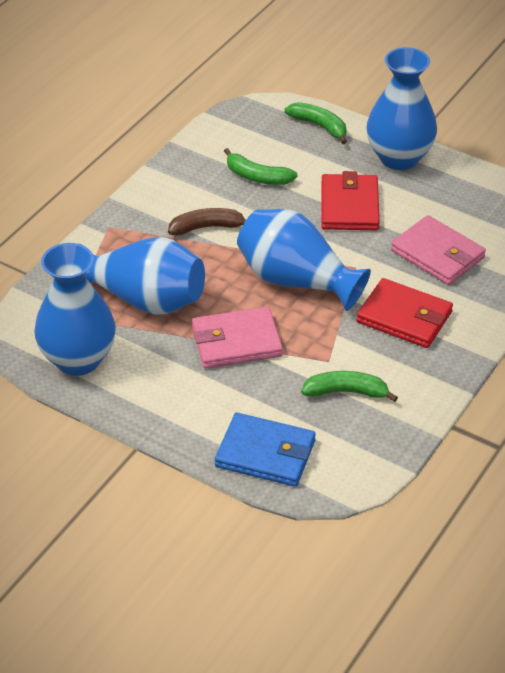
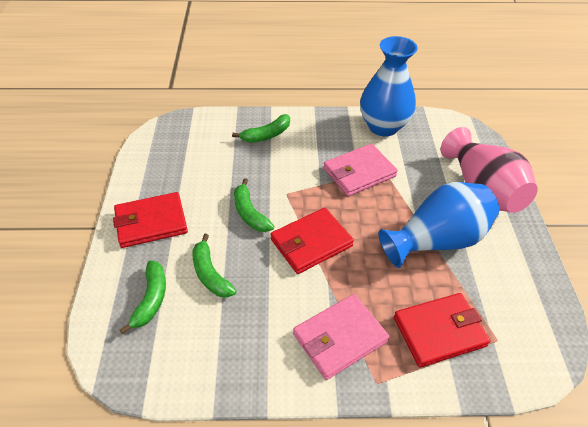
blue vase: 4 -> 2
blue wallet: 1 -> 0
brown banana: 1 -> 0
green banana: 3 -> 4
pink vase: 0 -> 1
red wallet: 2 -> 3

